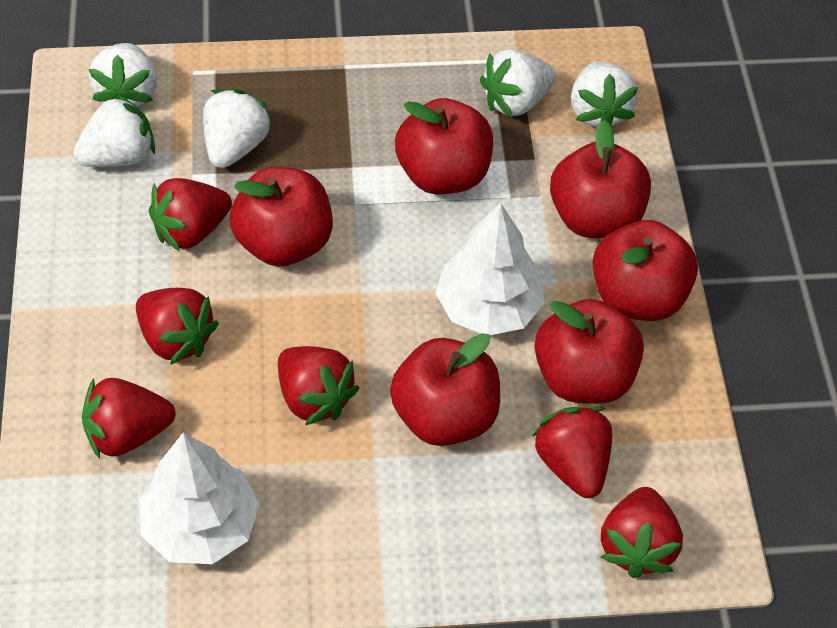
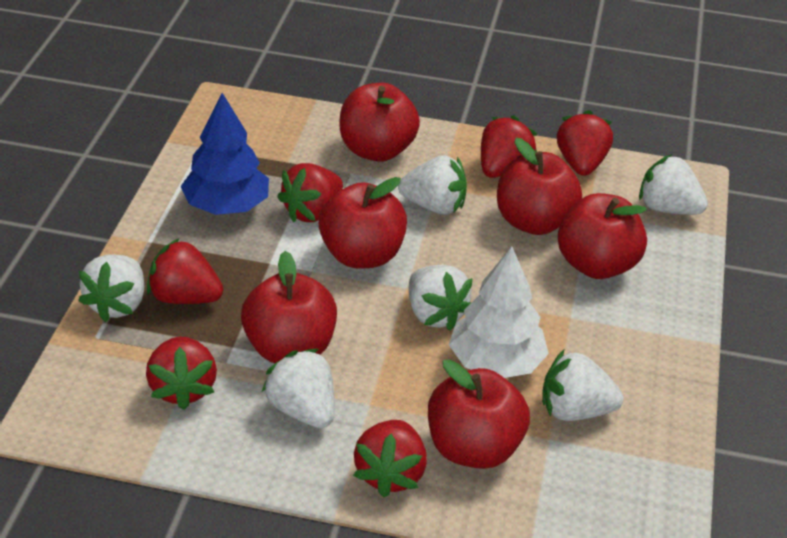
blue tree: 0 -> 1
white strawberry: 5 -> 6
white tree: 2 -> 1

